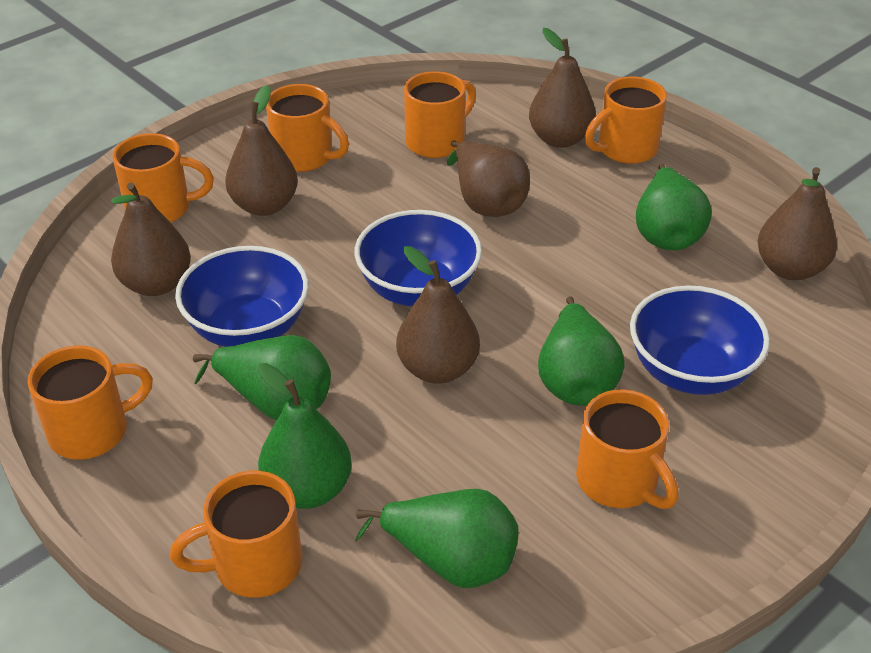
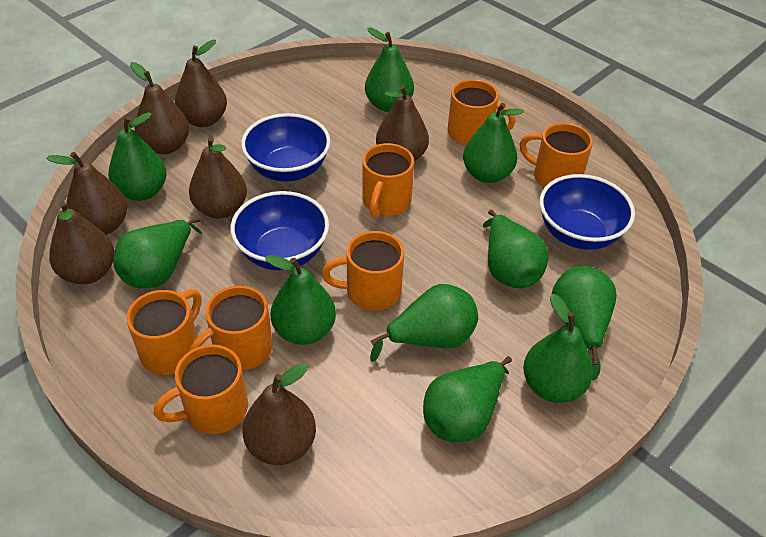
brown pear: 6 -> 7
green pear: 5 -> 10

